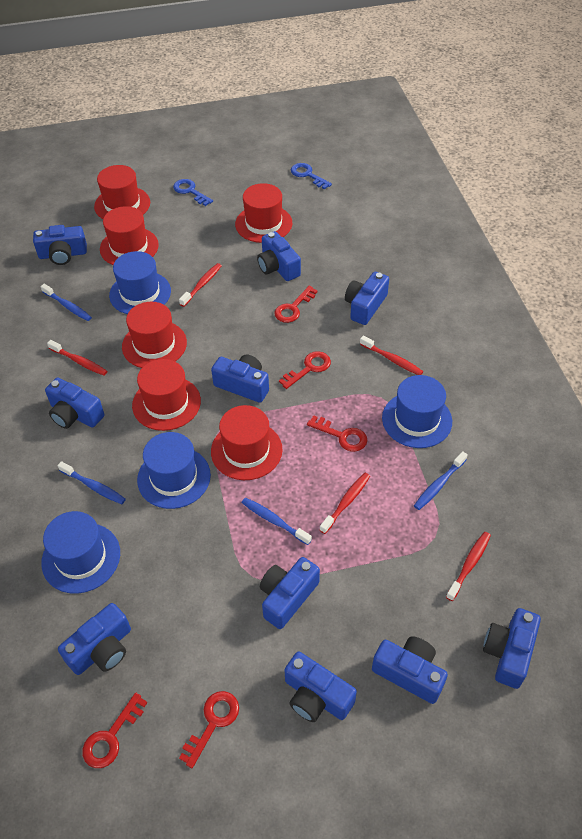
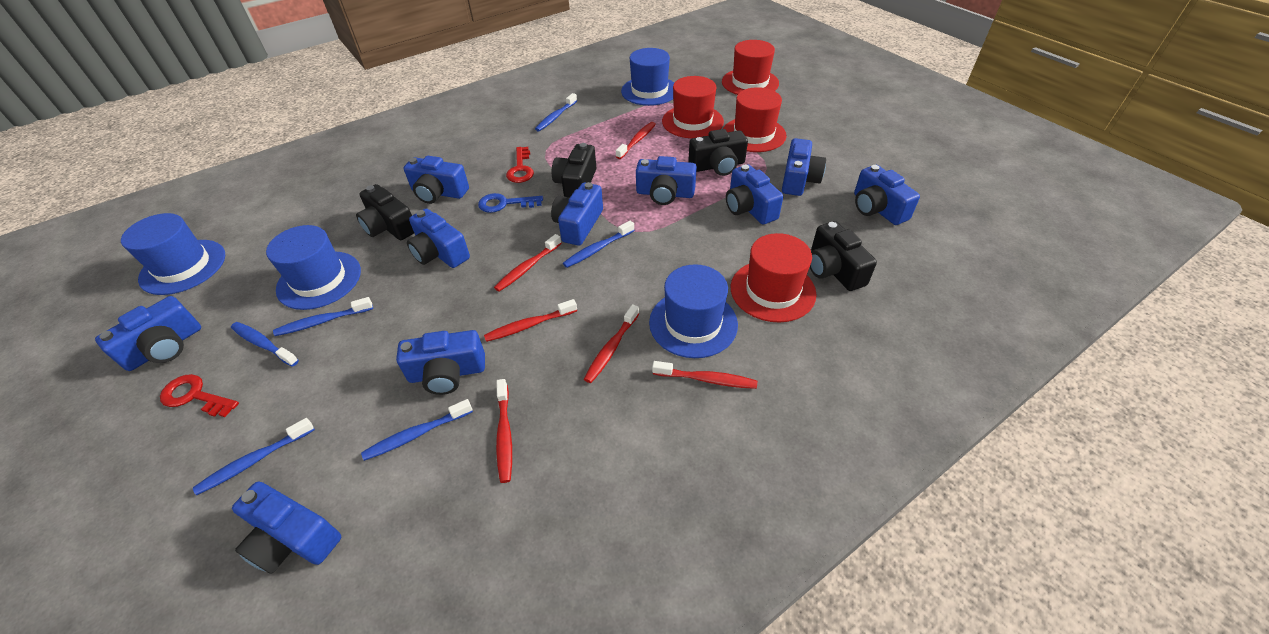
black camera: 0 -> 4
blue key: 2 -> 1
blue toothbrush: 4 -> 6
red hat: 6 -> 4
red key: 5 -> 2
red toothbrush: 5 -> 6

